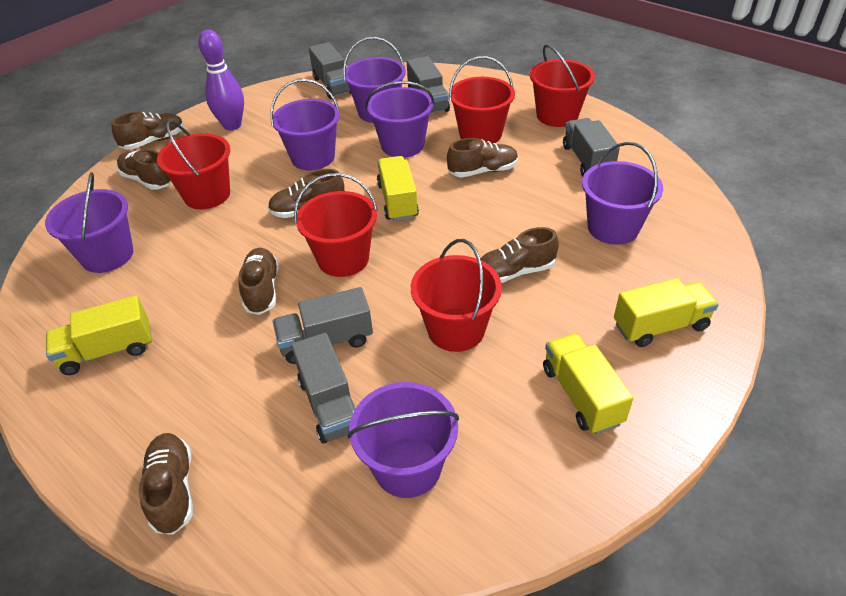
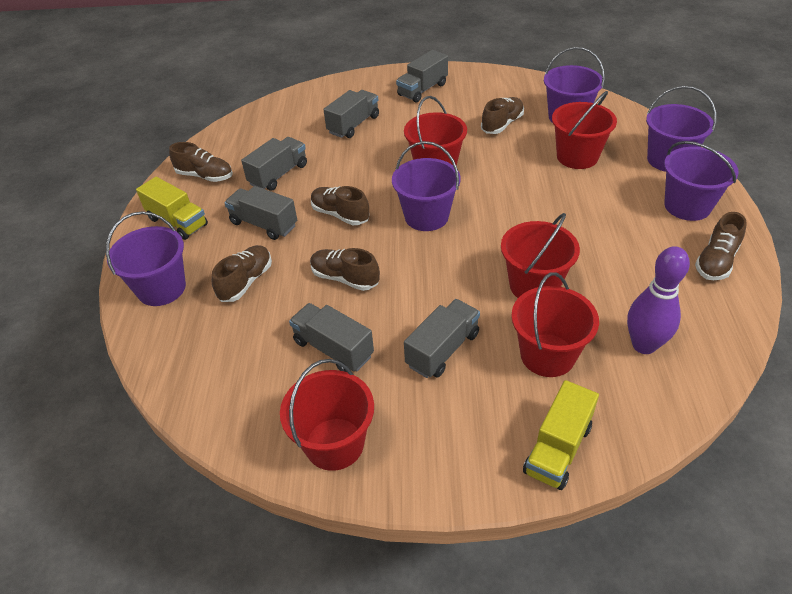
brown shoe: 7 -> 6
grey truck: 5 -> 6
purple bucket: 6 -> 5
yellow truck: 4 -> 2

